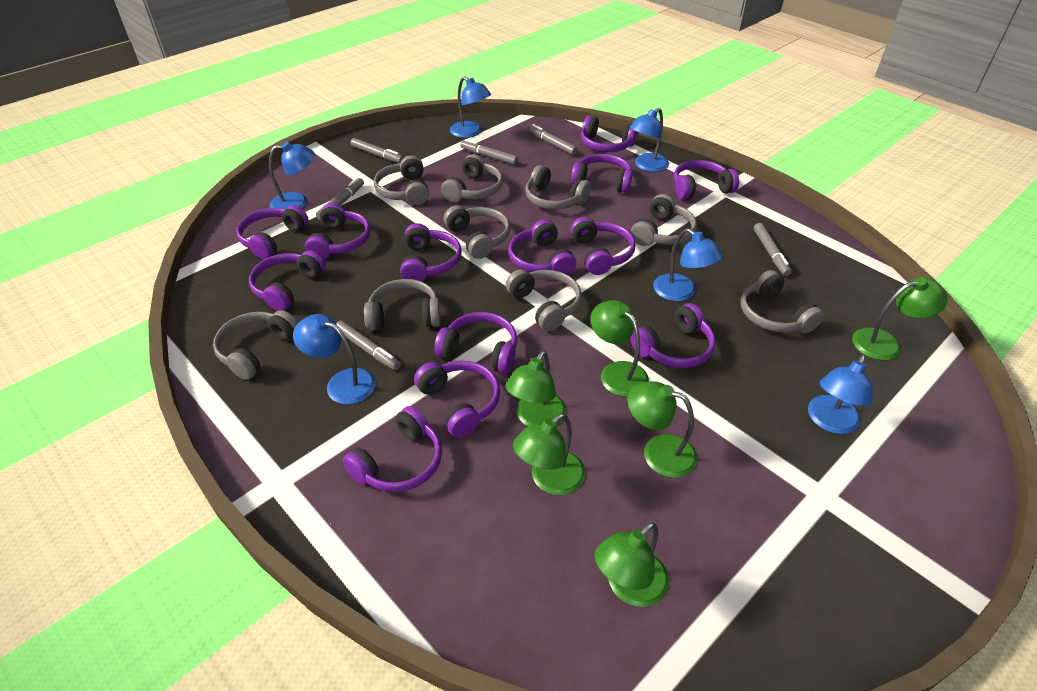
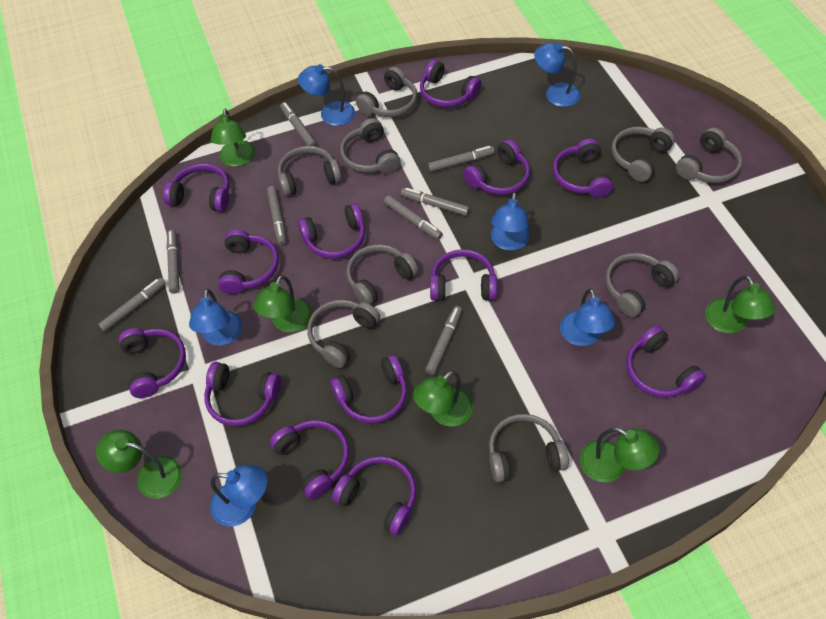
grey marker: 6 -> 8

